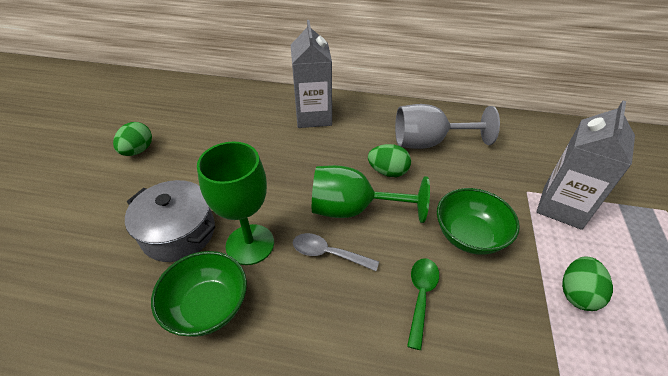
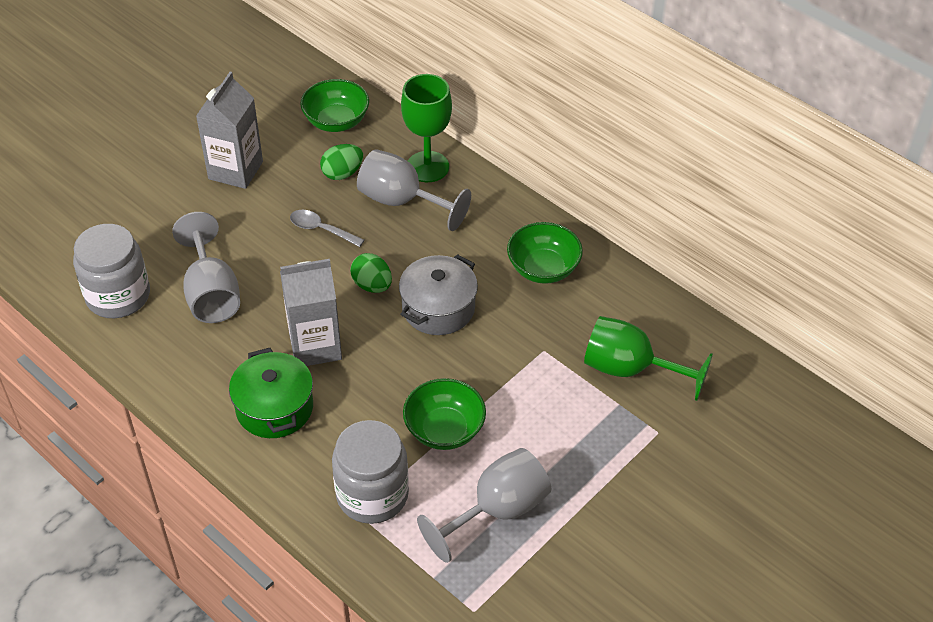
green bowl: 2 -> 3
green egg: 3 -> 2
green pot: 0 -> 1
green spoon: 1 -> 0
grey goblet: 1 -> 3
grey jar: 0 -> 2

